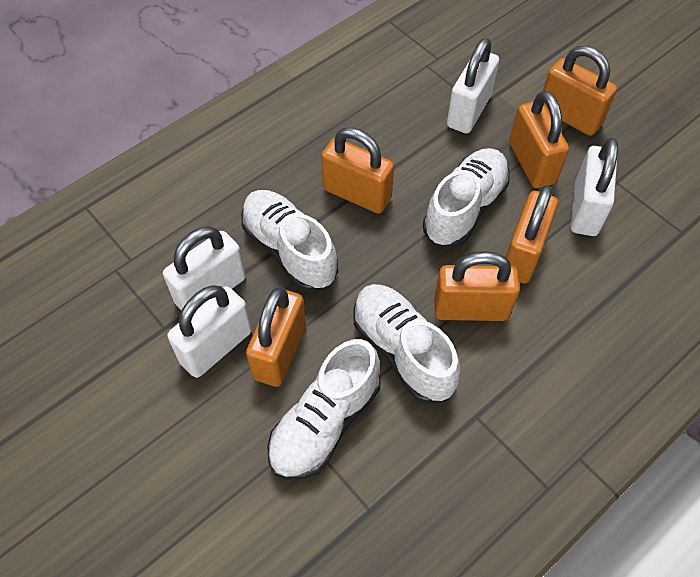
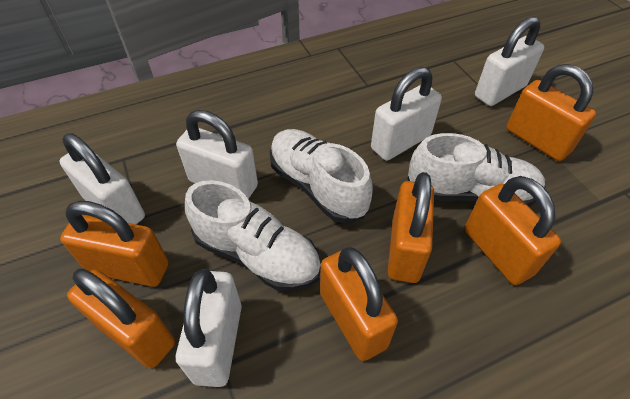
white padlock: 4 -> 5
white shoe: 4 -> 3

